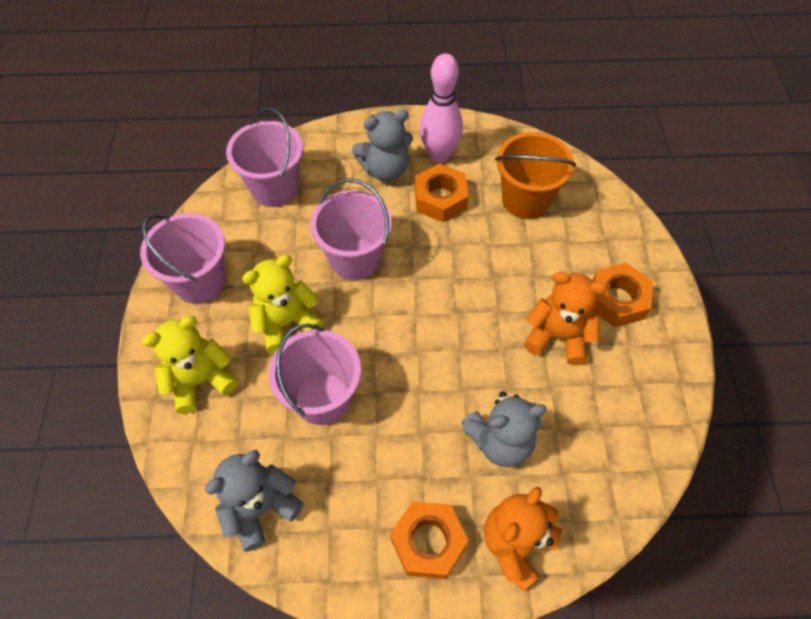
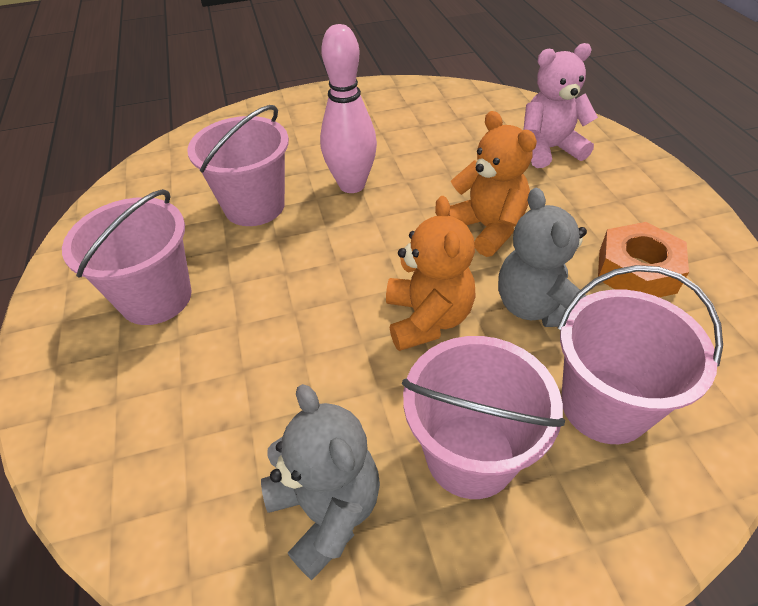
grey teddy bear: 3 -> 2
orange bucket: 1 -> 0
orange nut: 3 -> 1
pink teddy bear: 0 -> 1
yellow teddy bear: 2 -> 0

